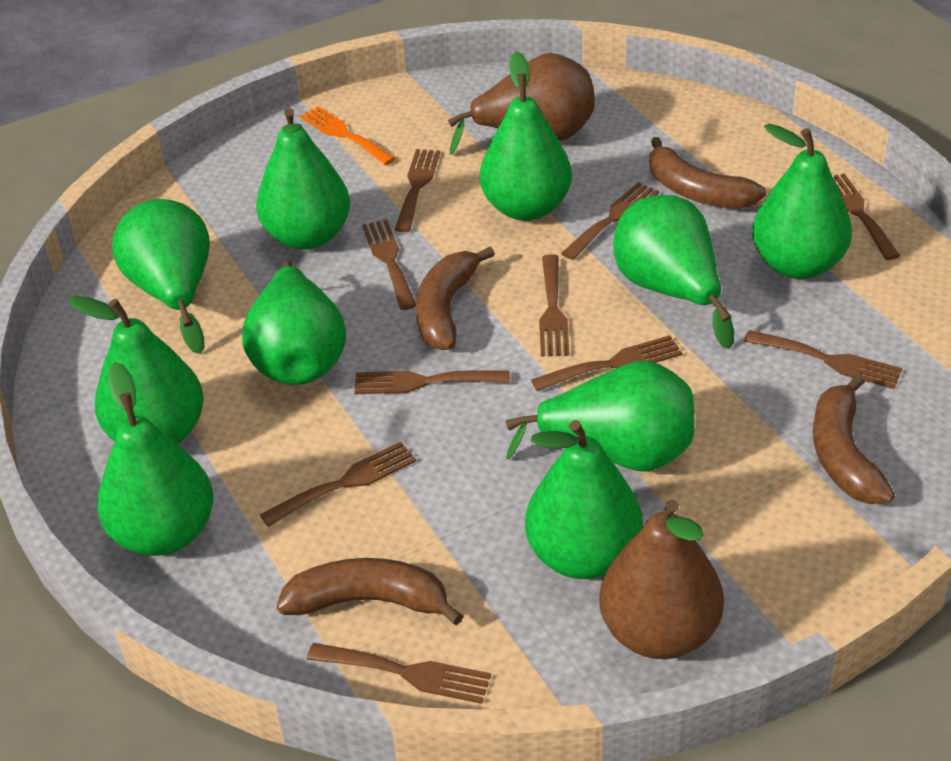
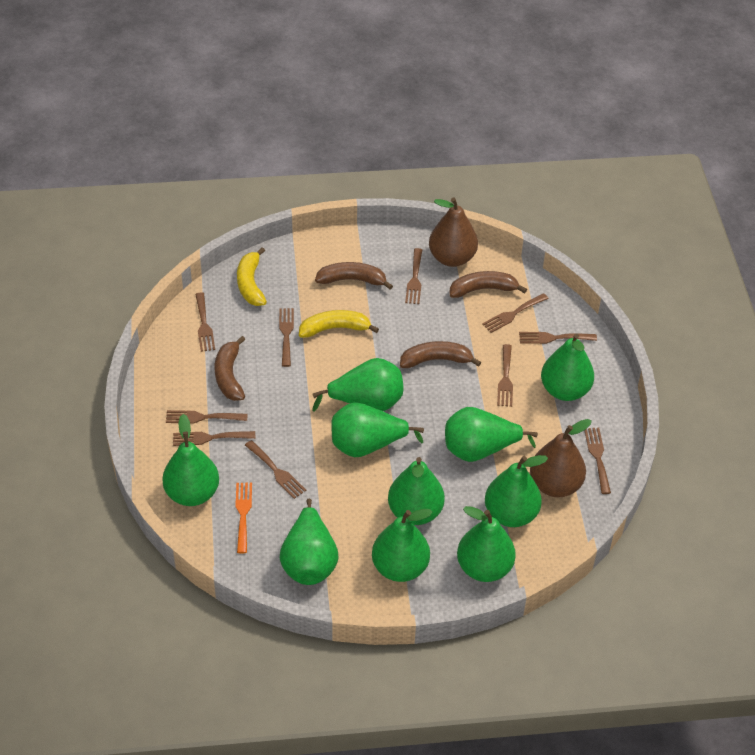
yellow banana: 0 -> 2

